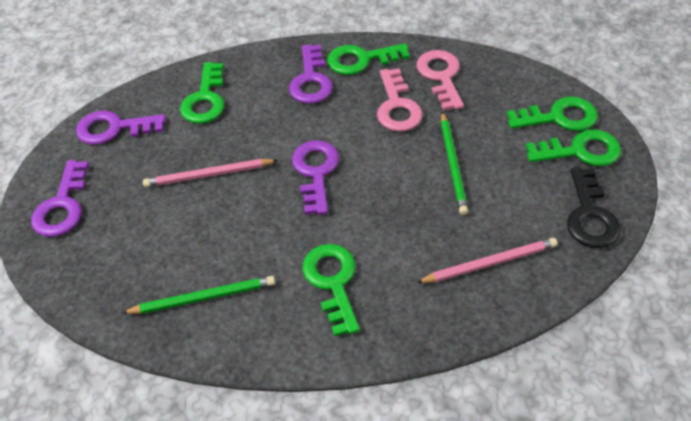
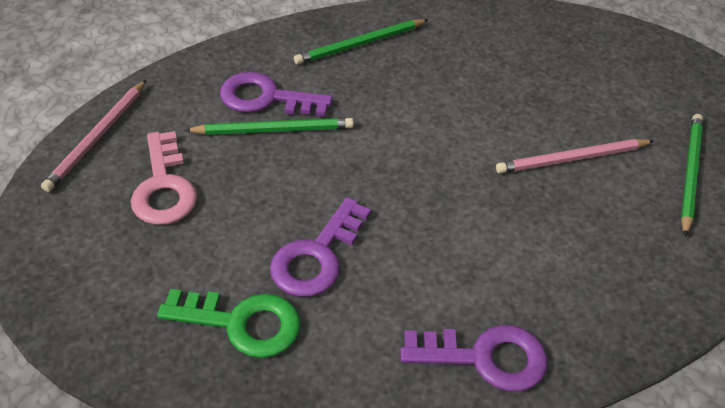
black key: 1 -> 0
green key: 5 -> 1
green pencil: 2 -> 3
pink key: 2 -> 1
purple key: 4 -> 3

